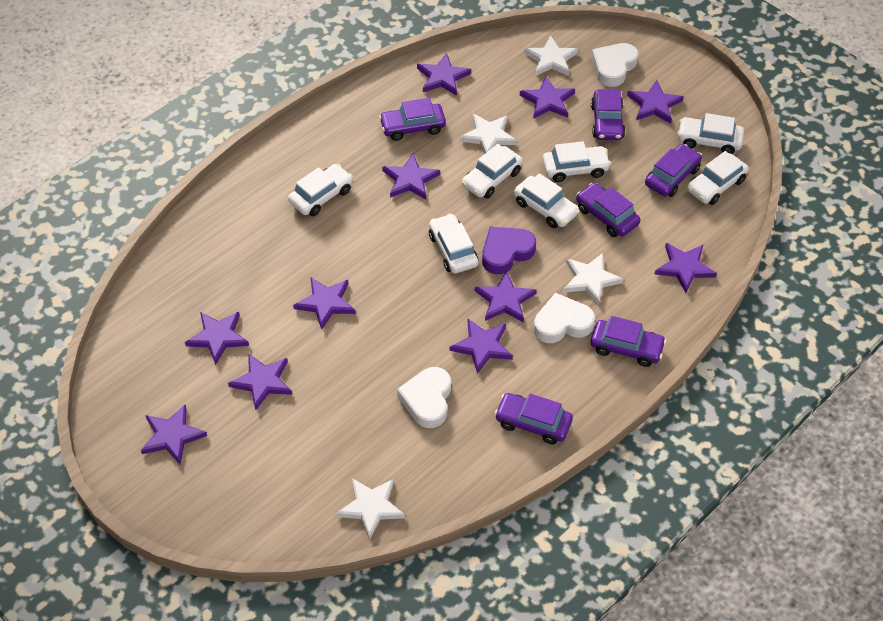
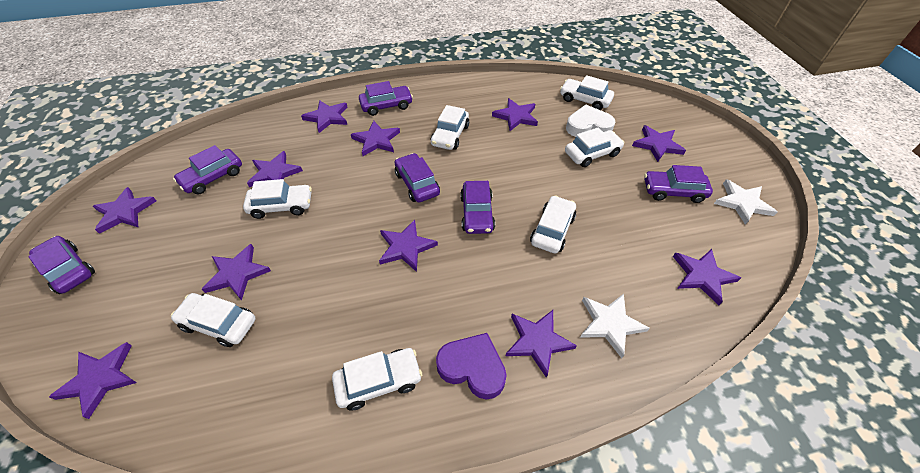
white heart: 3 -> 1
white star: 4 -> 2

